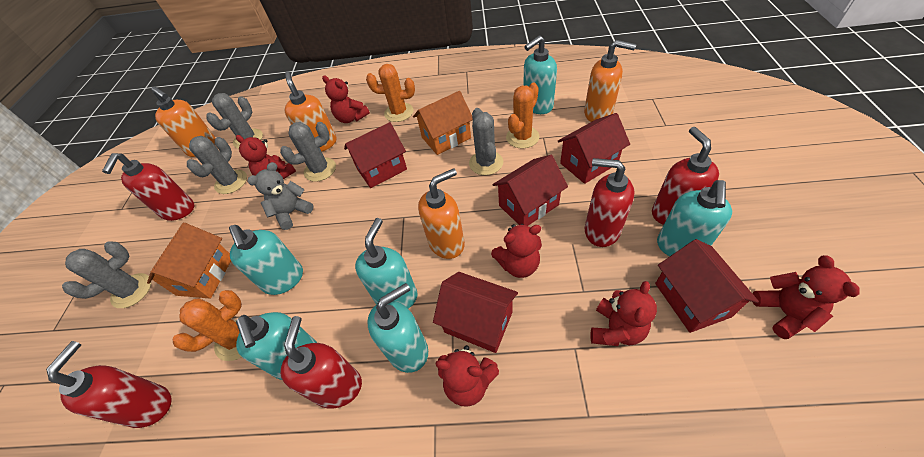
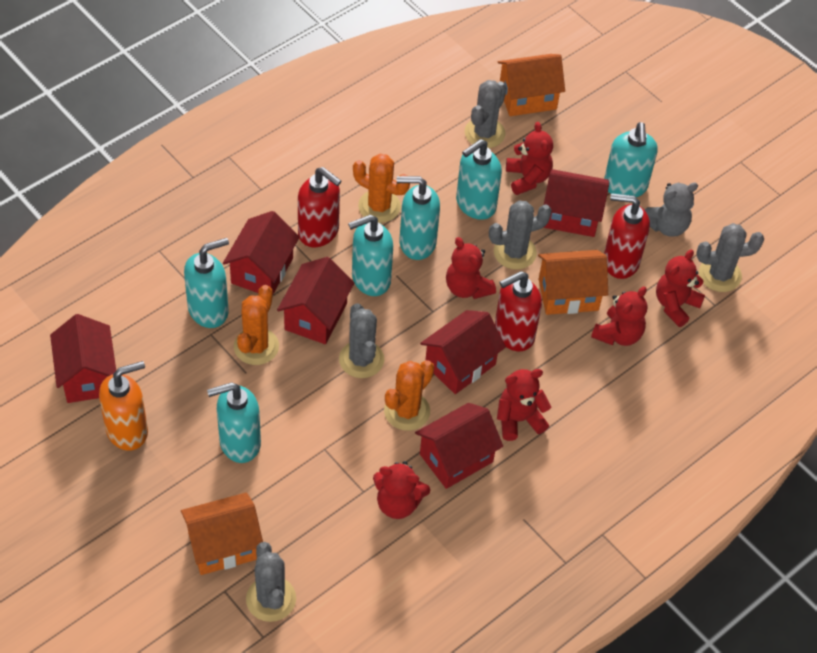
orange house: 2 -> 3
orange soap dispenser: 4 -> 1
red house: 5 -> 6
red soap dispenser: 5 -> 3

